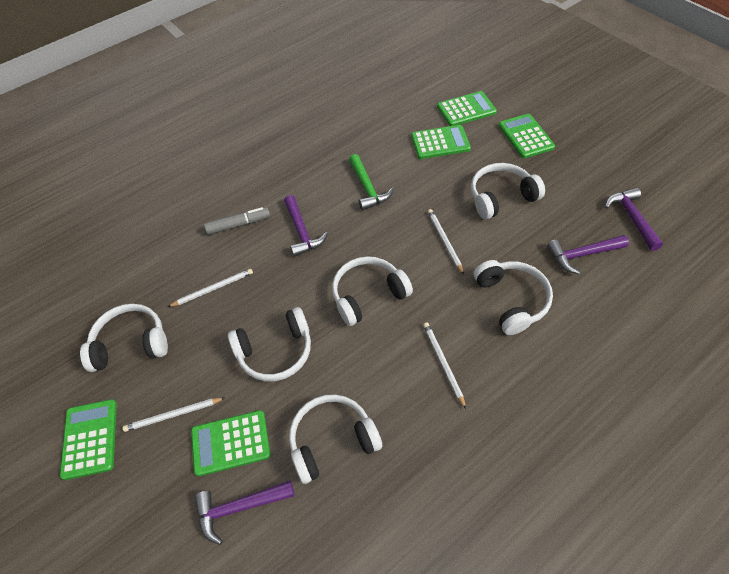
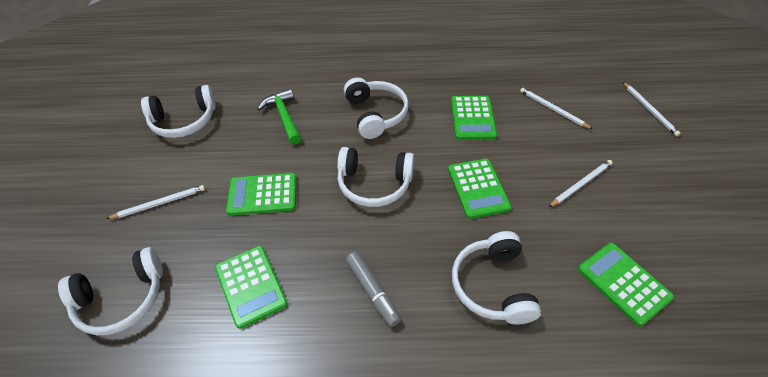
purple hammer: 4 -> 0
white headphones: 6 -> 5

